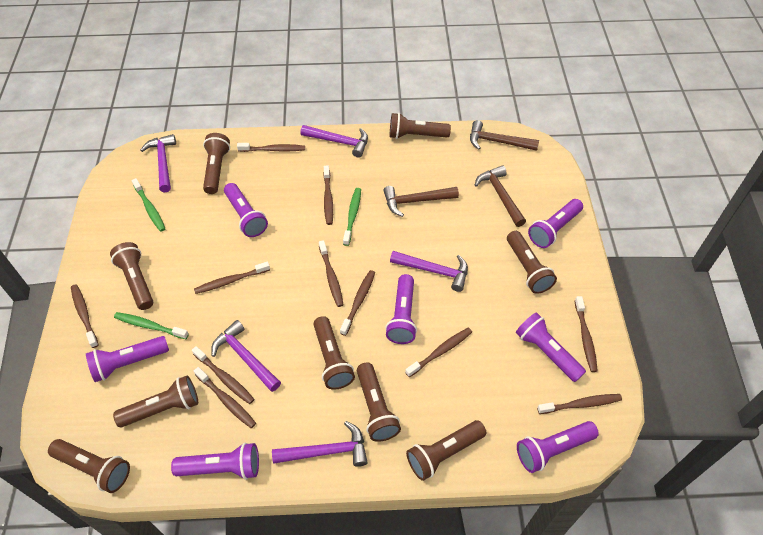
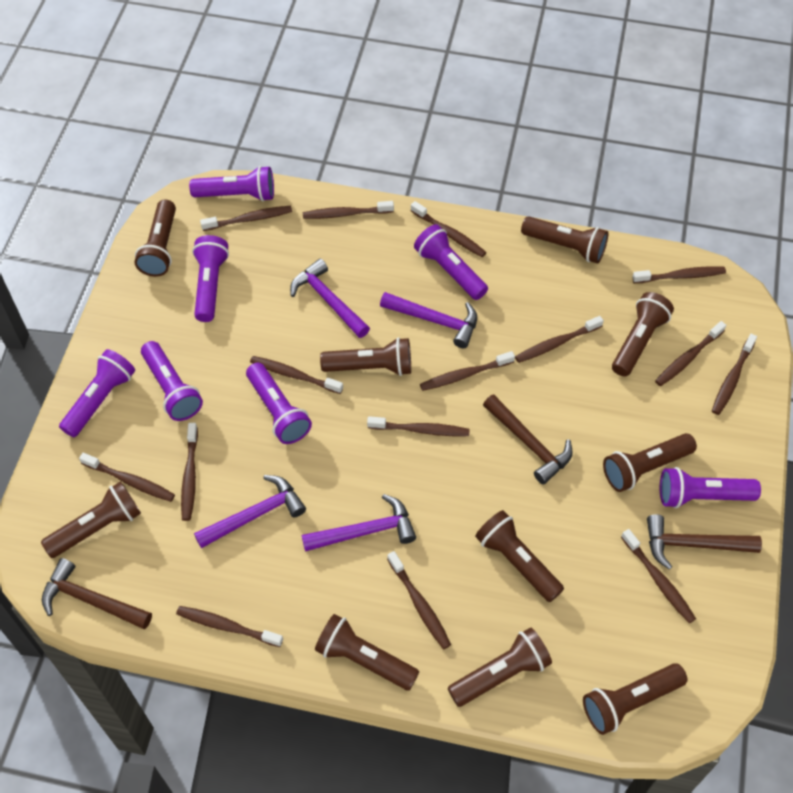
brown flashlight: 9 -> 10
brown toothbrush: 11 -> 15
green toothbrush: 3 -> 0
purple hammer: 5 -> 4

